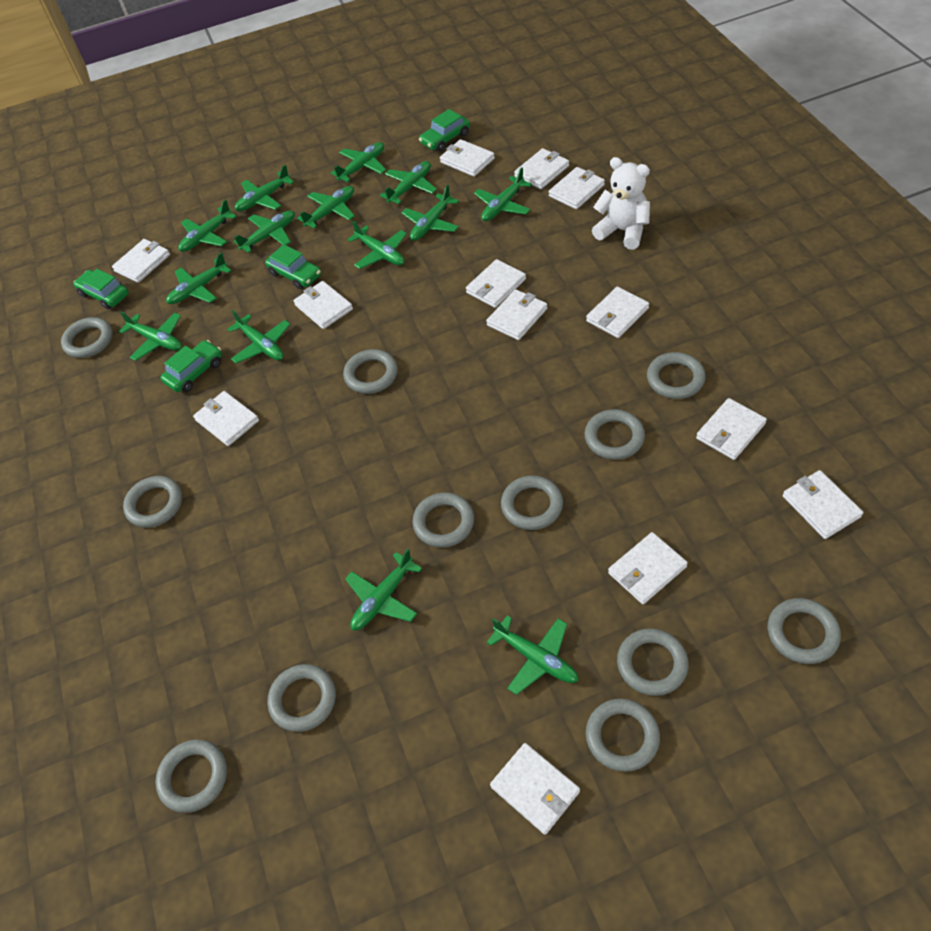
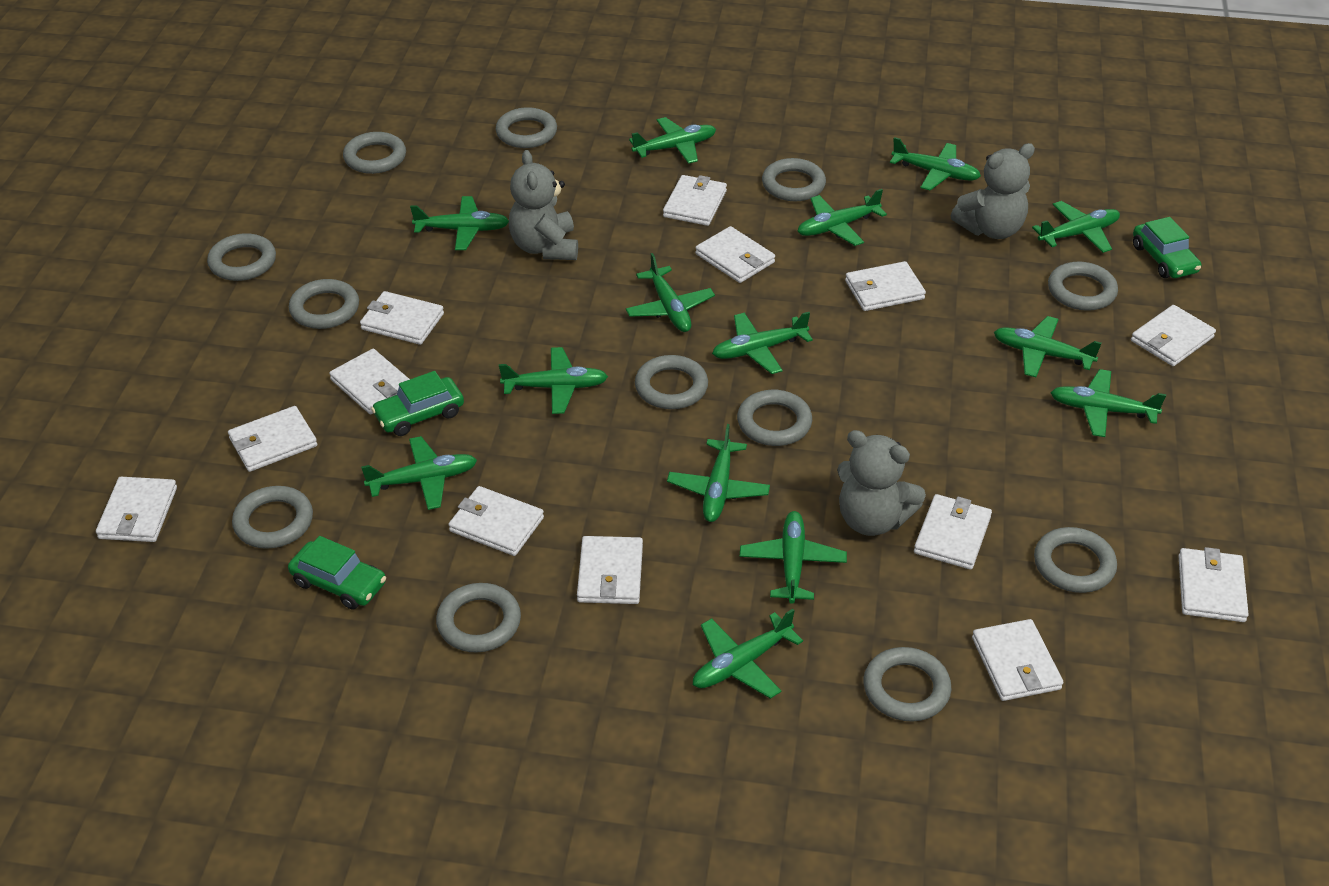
green car: 4 -> 3
grey teddy bear: 0 -> 3
white teddy bear: 1 -> 0

